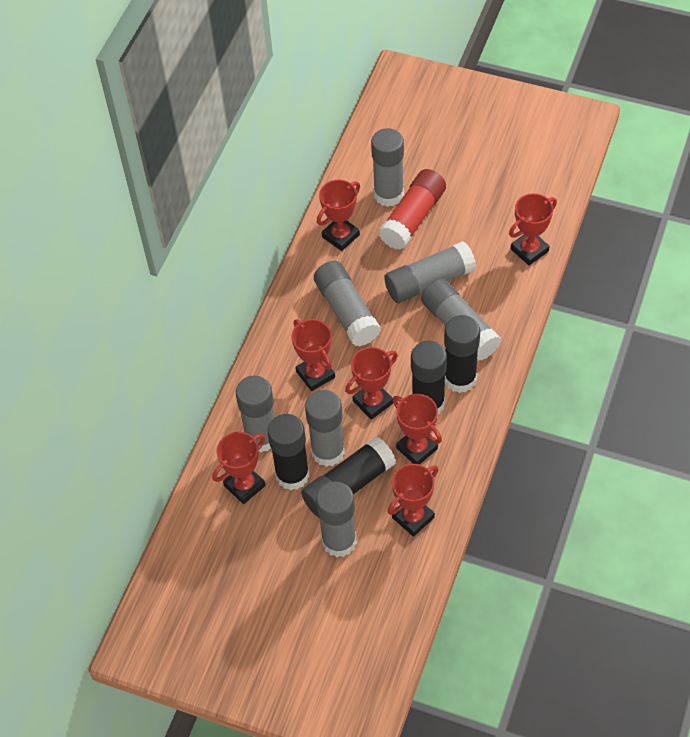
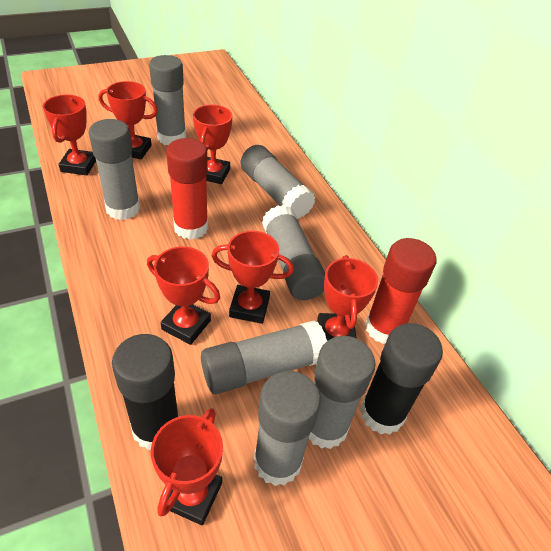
black glue stick: 4 -> 2
red glue stick: 1 -> 2

